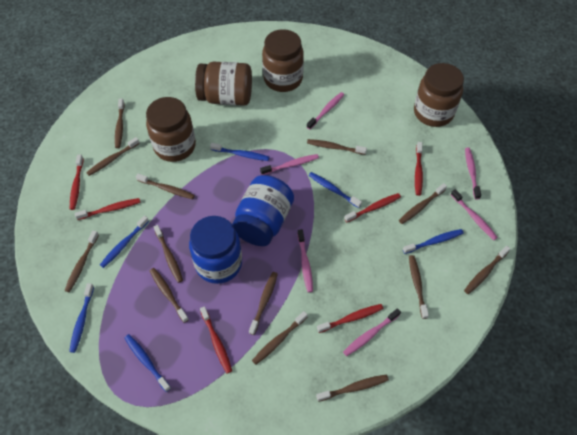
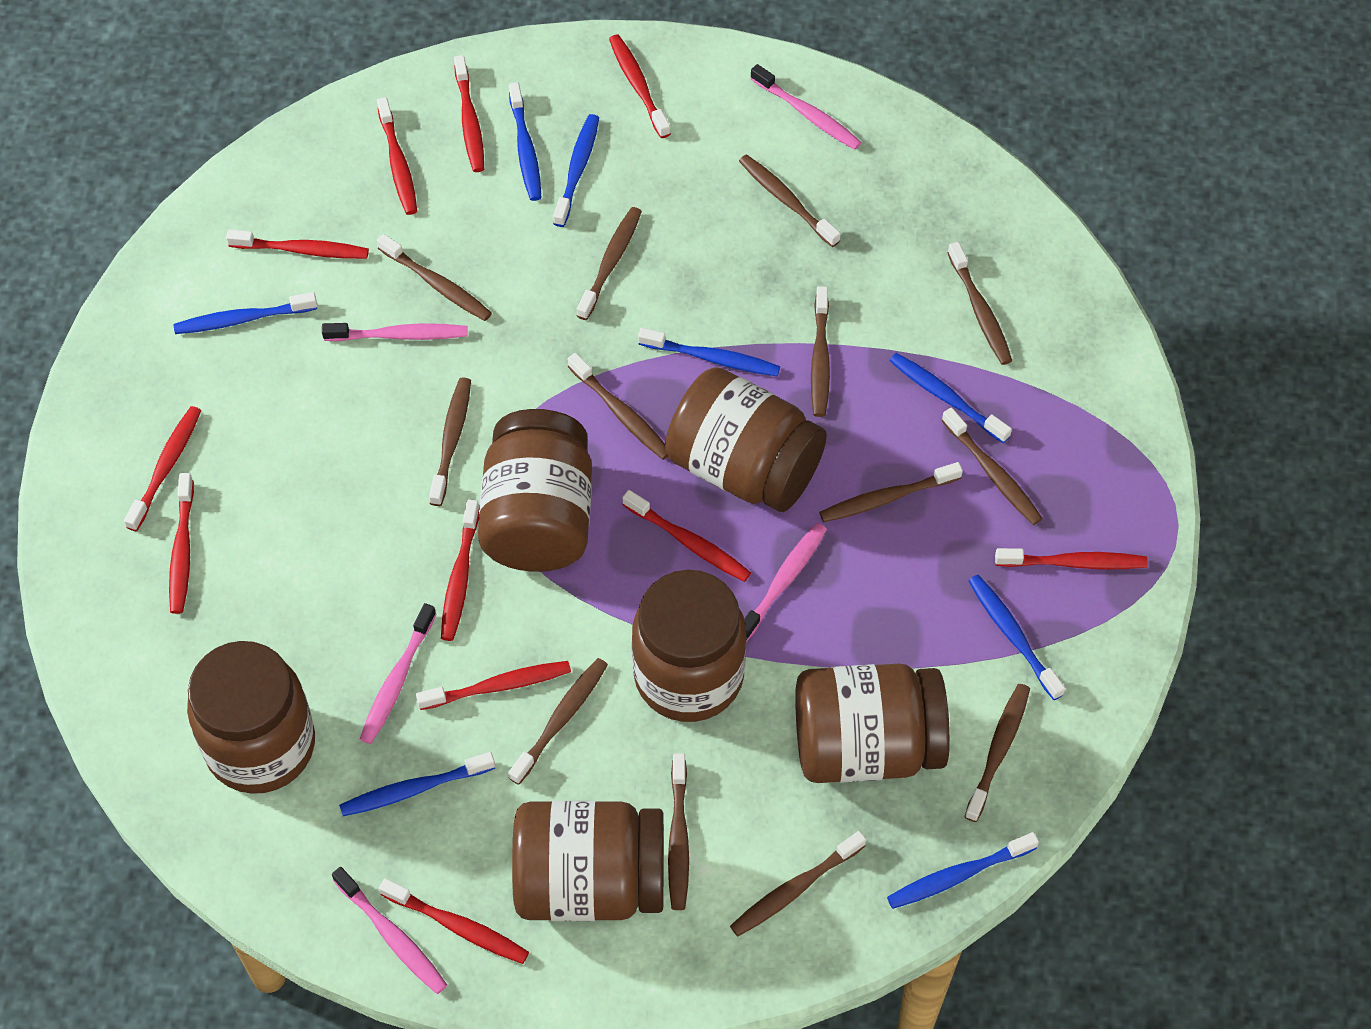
blue jar: 2 -> 0
blue toothbrush: 6 -> 8
brown jar: 4 -> 6
pink toothbrush: 6 -> 5
red toothbrush: 6 -> 11

